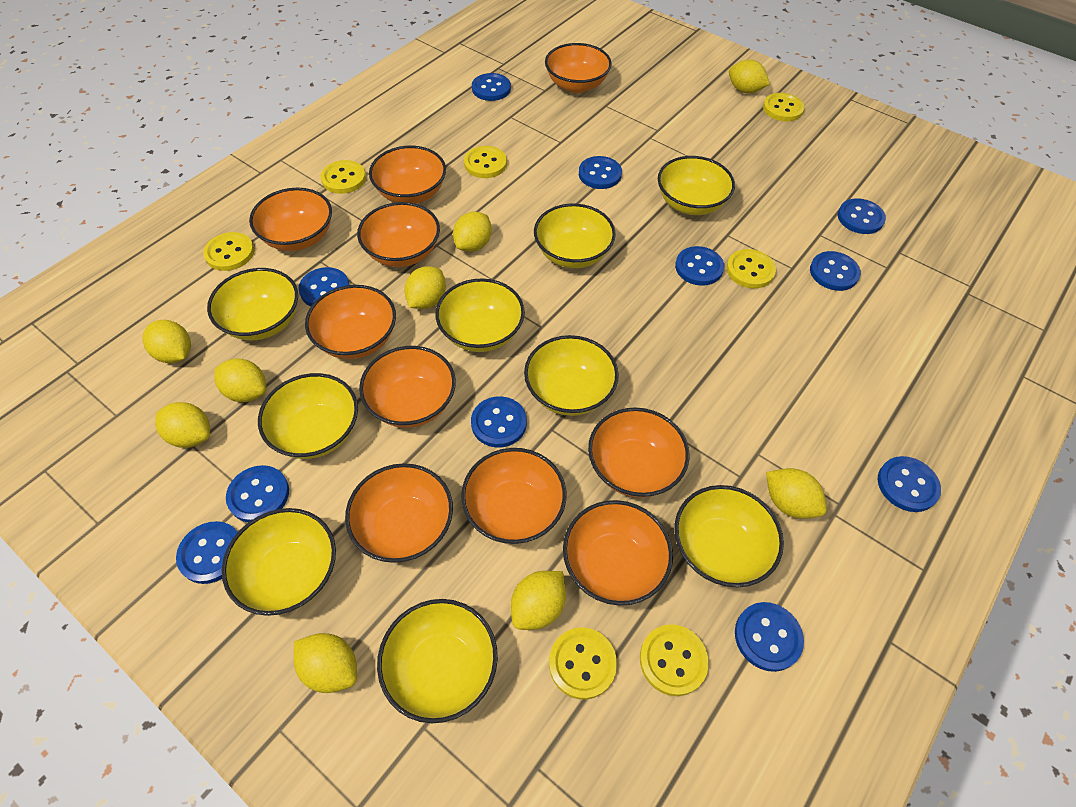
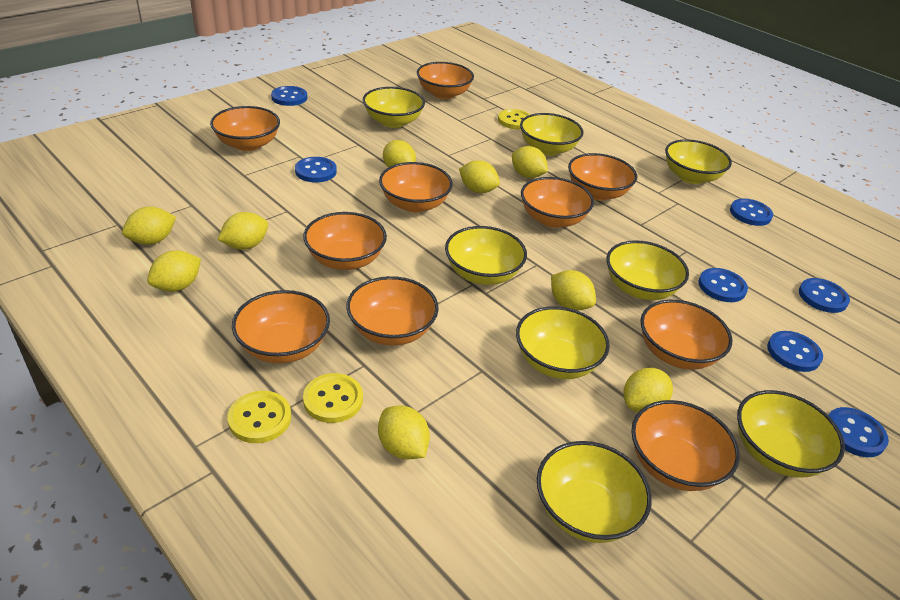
blue button: 11 -> 7
yellow bowl: 9 -> 8
yellow button: 7 -> 3

